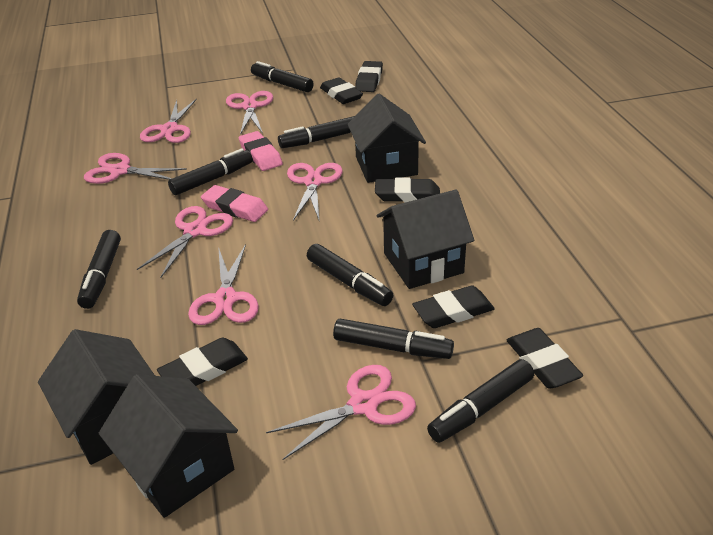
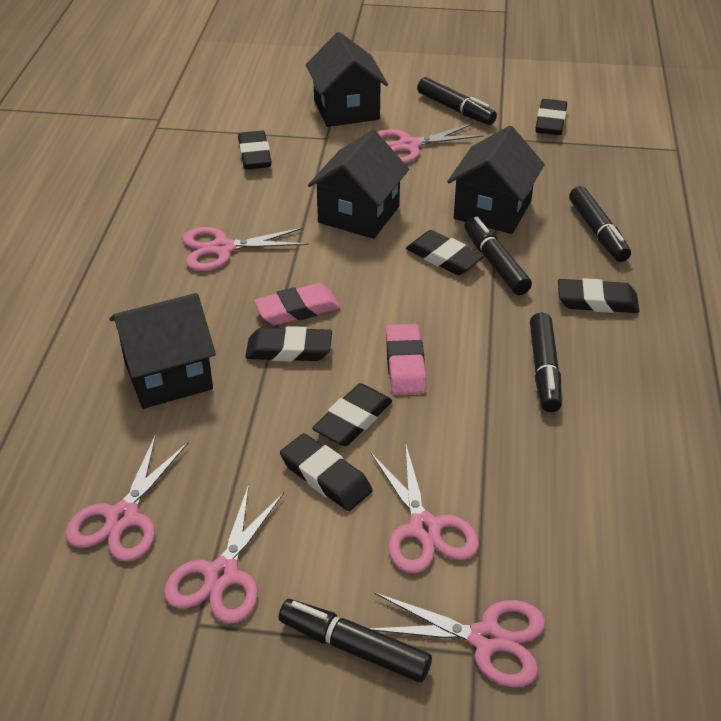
black eraser: 6 -> 7
black marker: 7 -> 5
pink scissors: 7 -> 6

